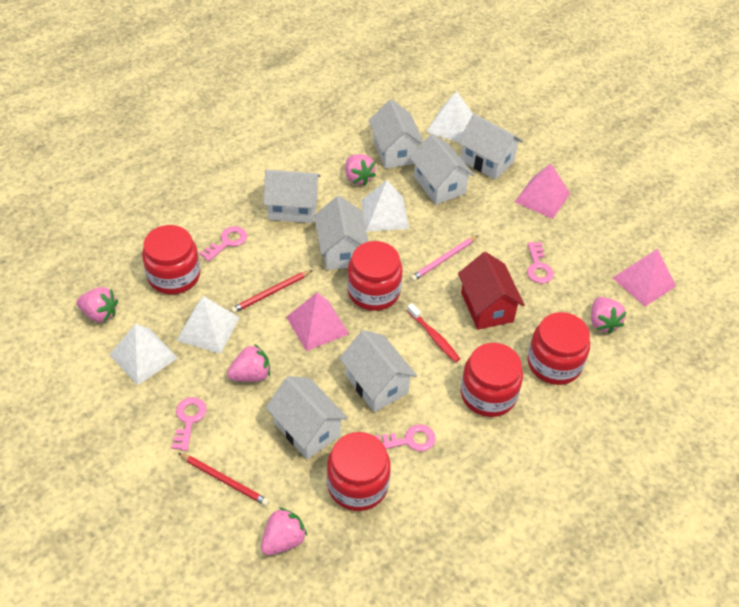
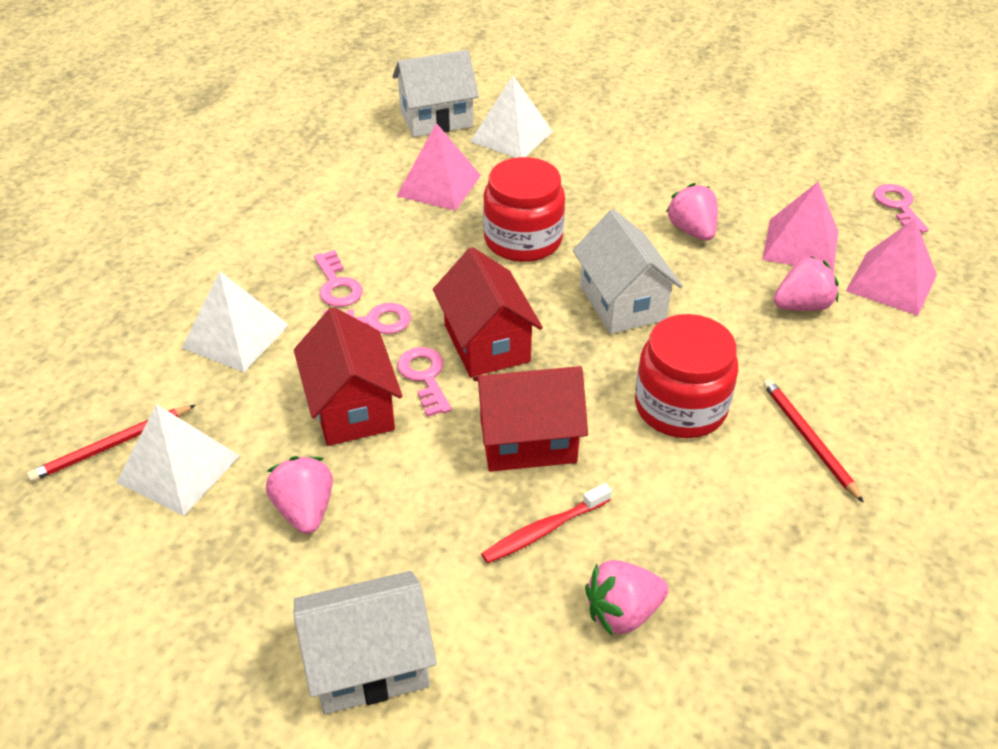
pink pencil: 1 -> 0
pink strawberry: 5 -> 4
red house: 1 -> 3
red jar: 5 -> 2
white house: 7 -> 3
white pyramid: 4 -> 3

